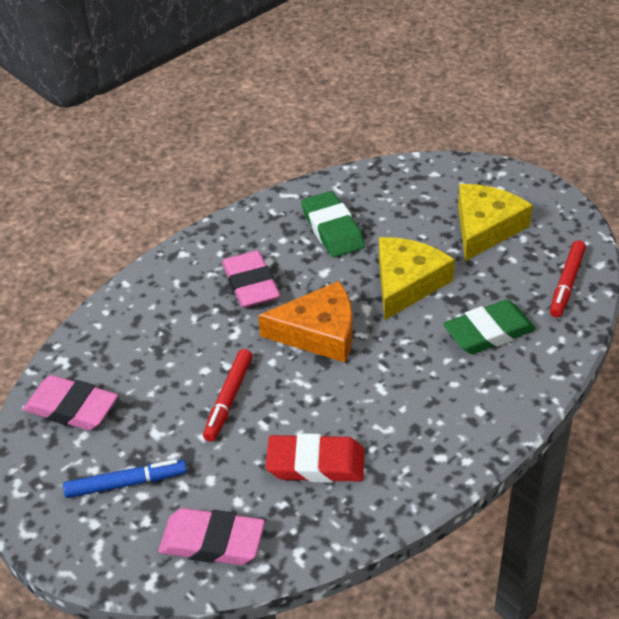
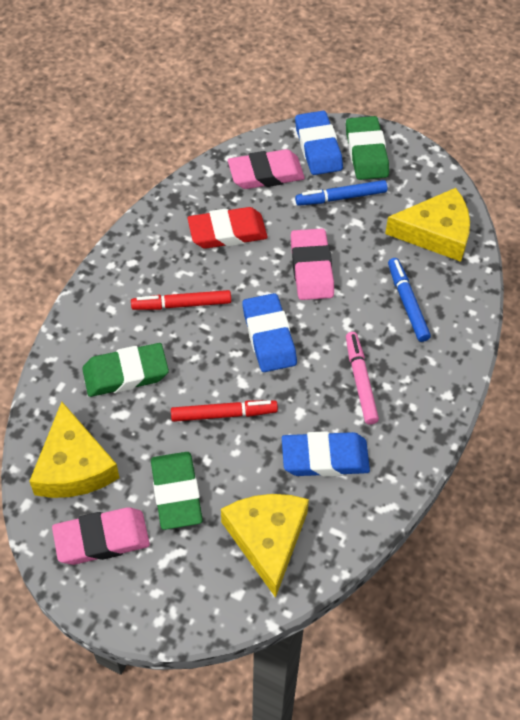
blue eraser: 0 -> 3
blue marker: 1 -> 2
green eraser: 2 -> 3
orange cheese: 1 -> 0
pink marker: 0 -> 1
yellow cheese: 2 -> 3

